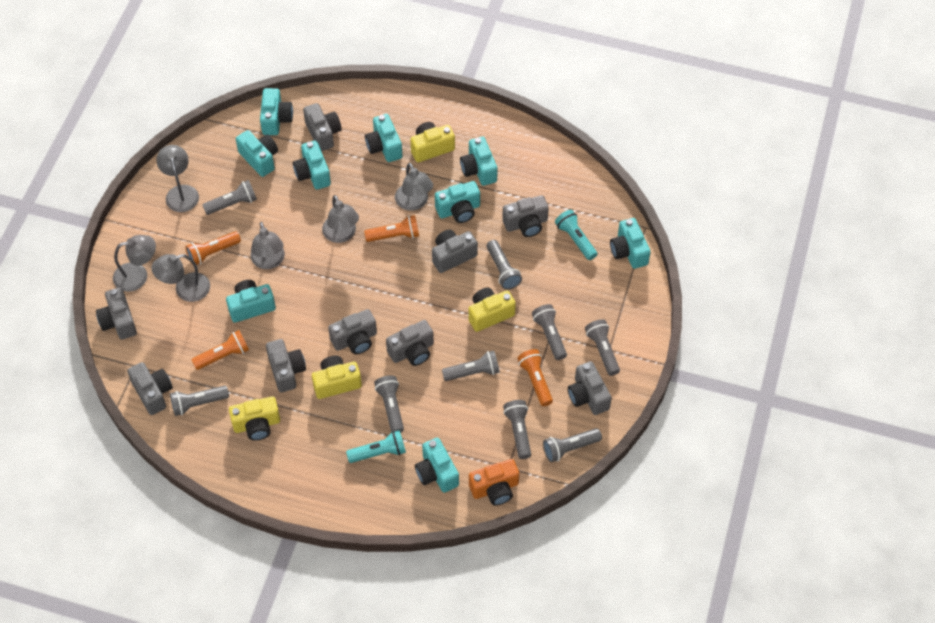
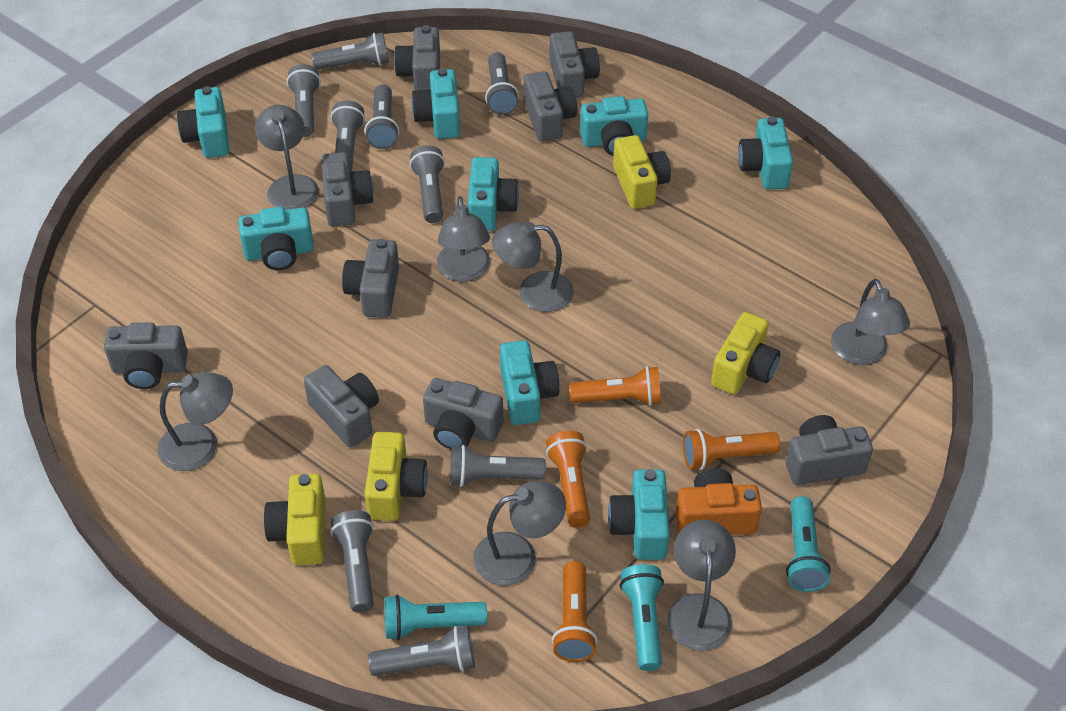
grey lamp: 6 -> 7
turquoise camera: 9 -> 8
turquoise flashlight: 2 -> 3

